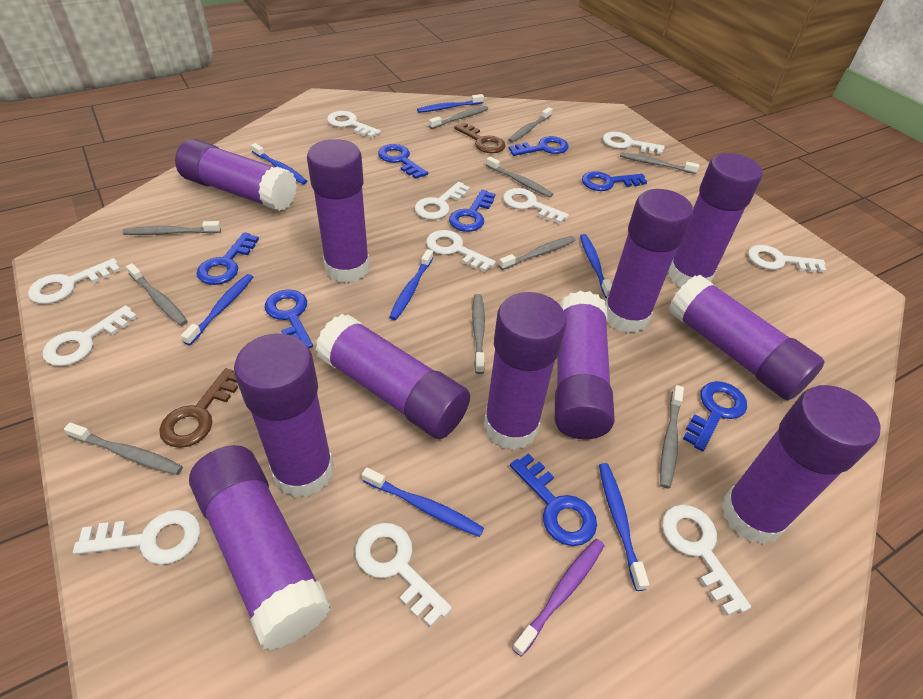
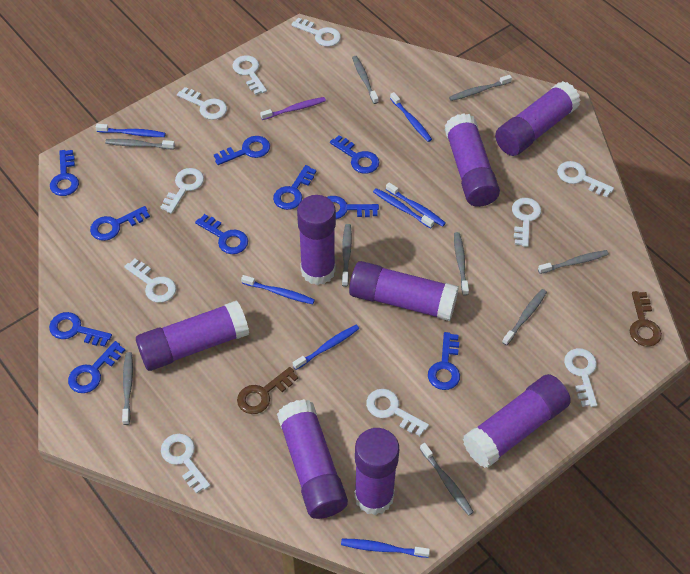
blue key: 8 -> 10
grey toothbrush: 10 -> 9
purple glue stick: 11 -> 8
white key: 11 -> 10

